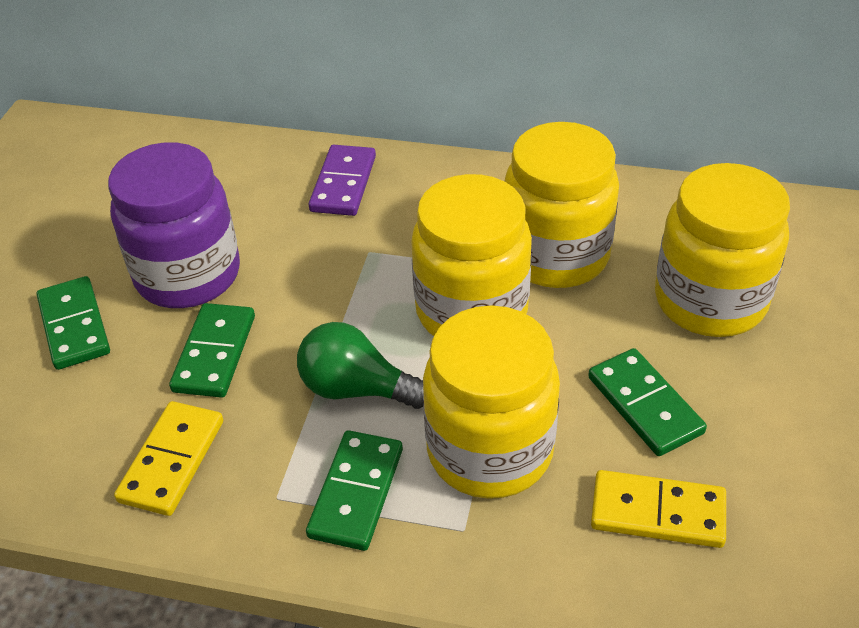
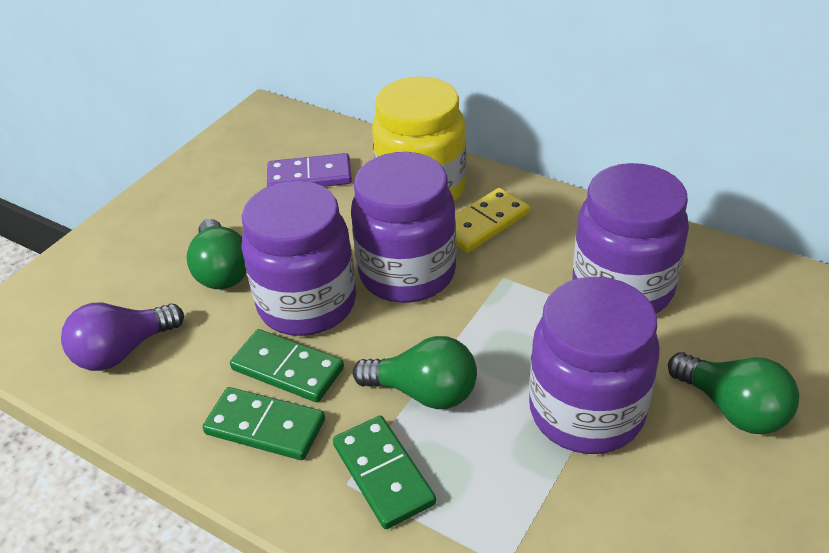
green domino: 4 -> 3
green light bulb: 1 -> 3
purple jar: 1 -> 4
purple light bulb: 0 -> 1
yellow domino: 2 -> 1
yellow jar: 4 -> 1

